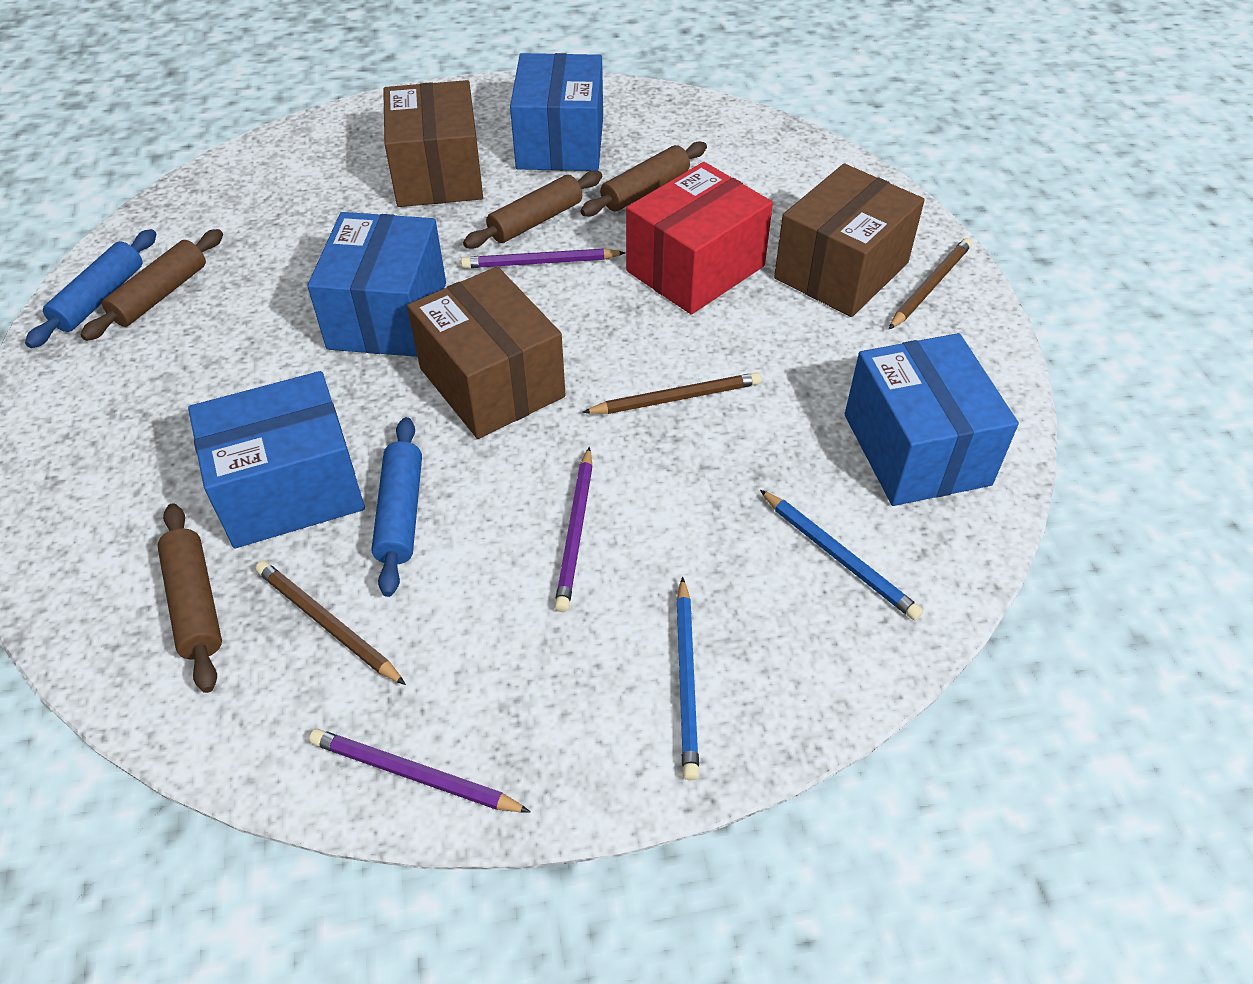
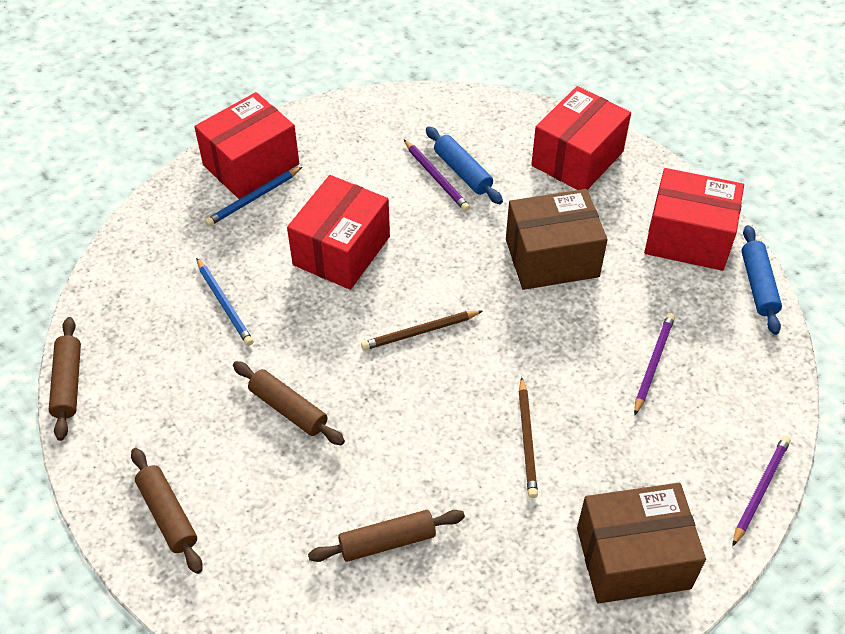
blue box: 4 -> 0
brown box: 3 -> 2
brown pencil: 3 -> 2
red box: 1 -> 4

